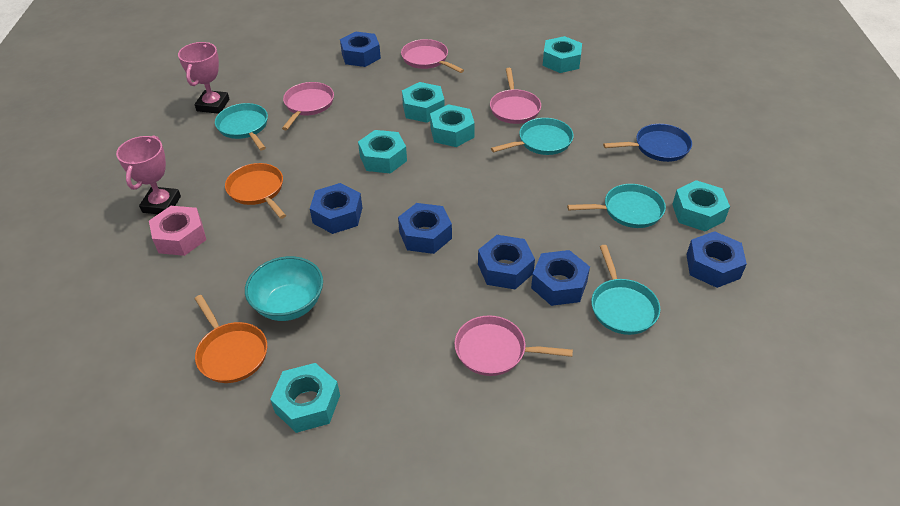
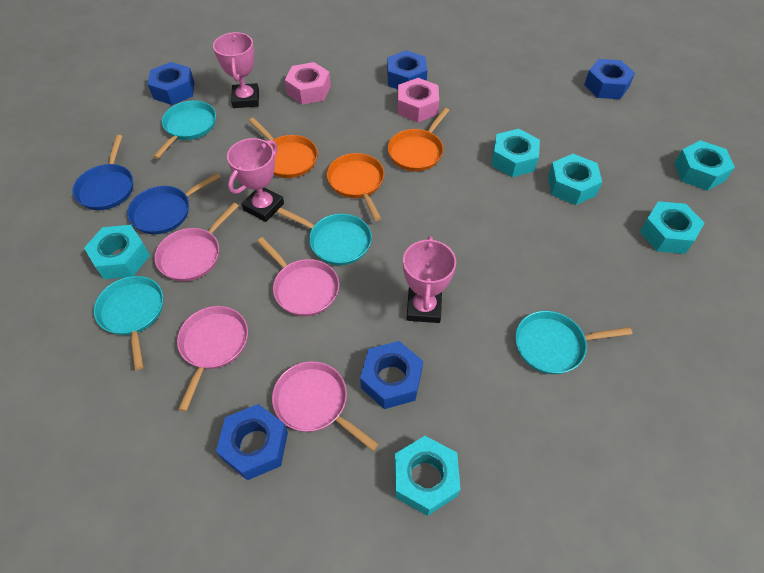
blue nut: 6 -> 5
blue pan: 1 -> 2
orange pan: 2 -> 3
pink nut: 1 -> 2
pink trophy: 2 -> 3
turquoise bowl: 1 -> 0

